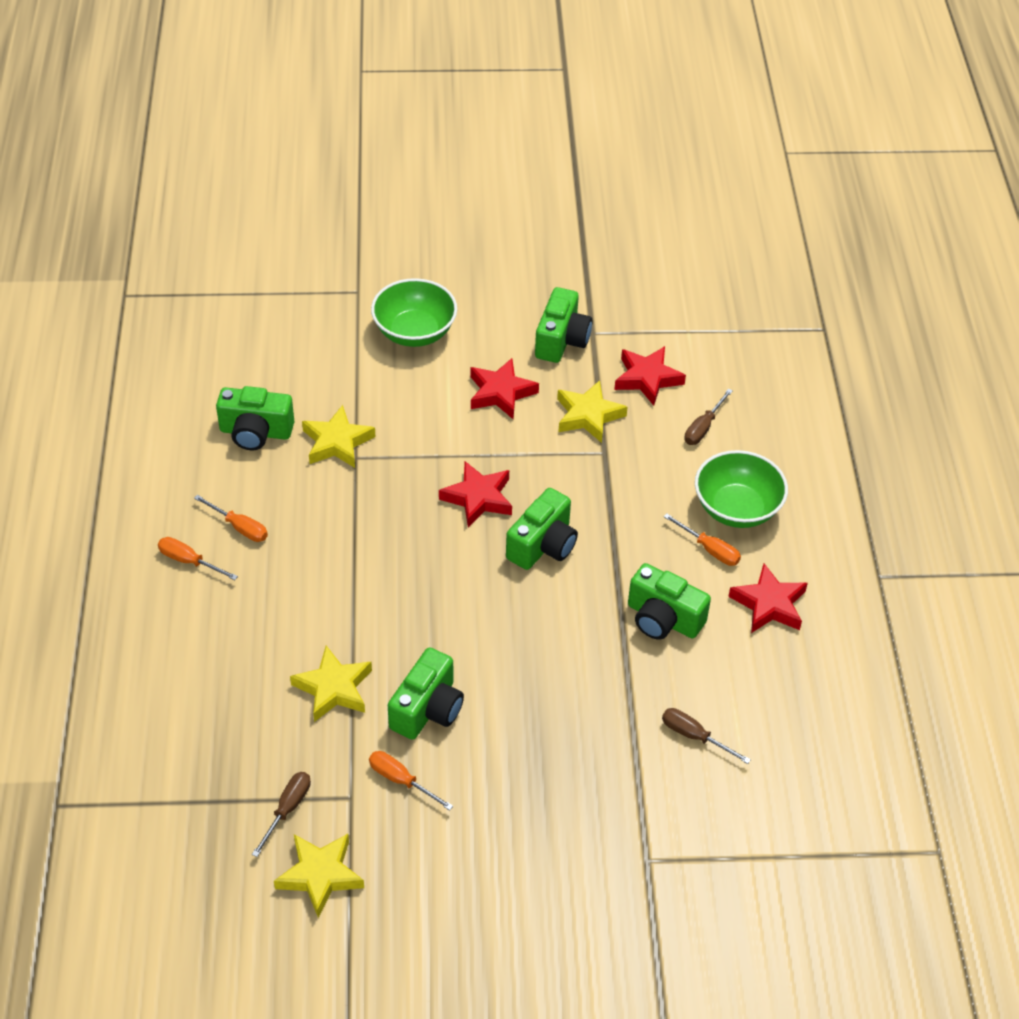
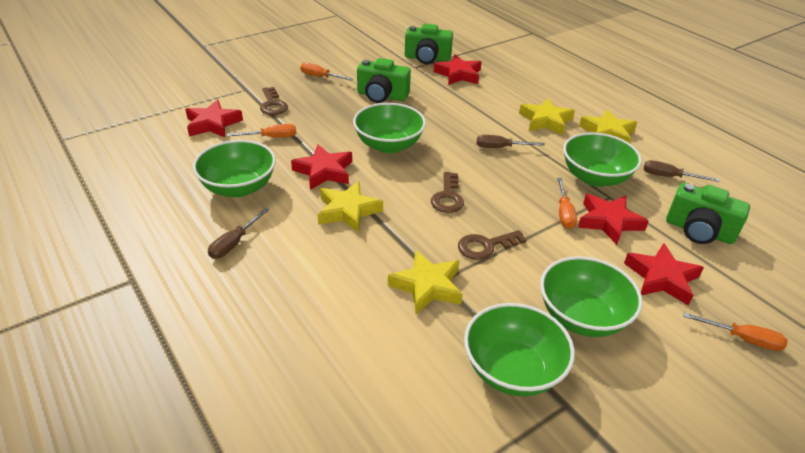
brown key: 0 -> 3
green bowl: 2 -> 5
green camera: 5 -> 3
red star: 4 -> 5

